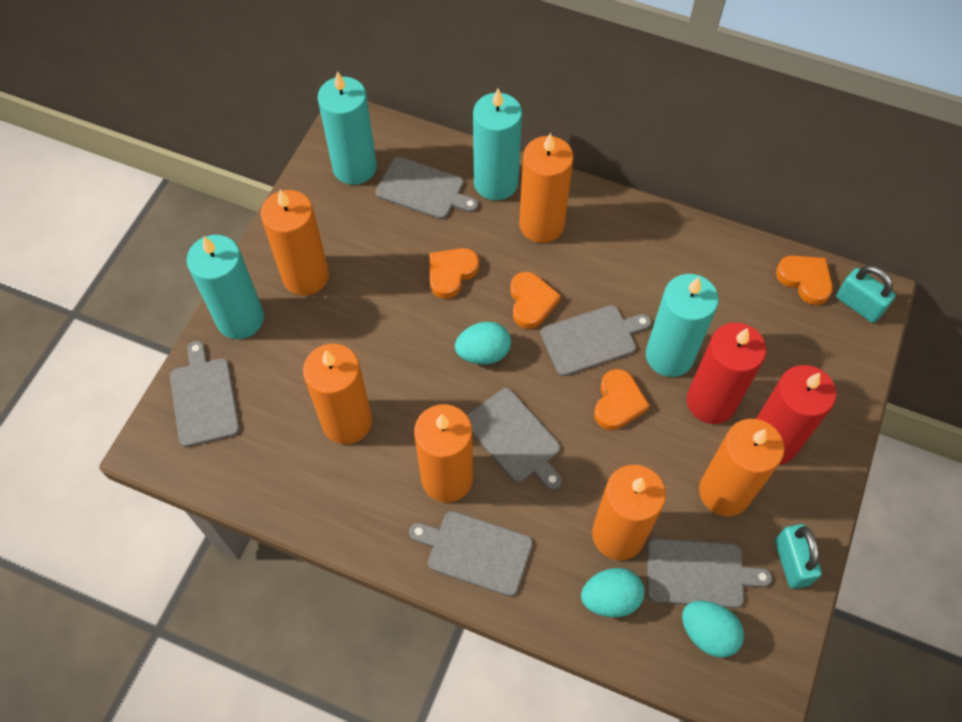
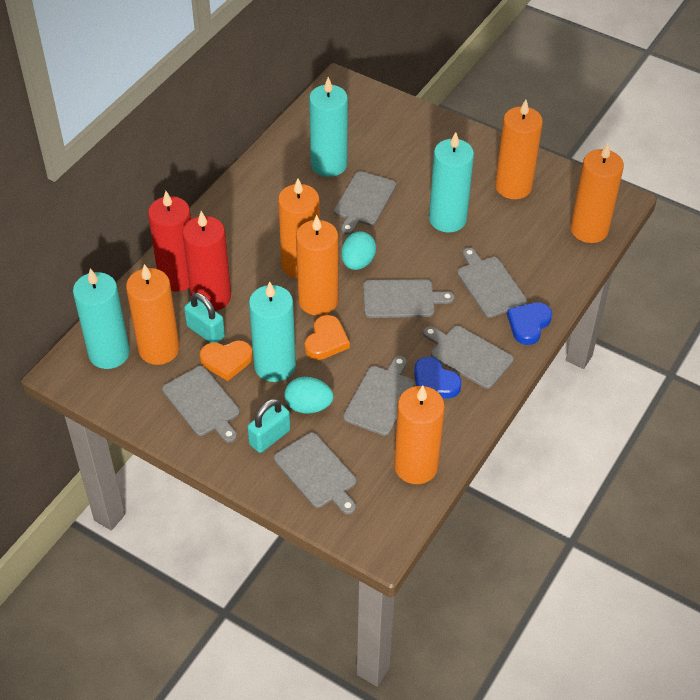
blue heart: 0 -> 2
grey cutting board: 6 -> 7
orange heart: 4 -> 2
turquoise egg: 3 -> 2

